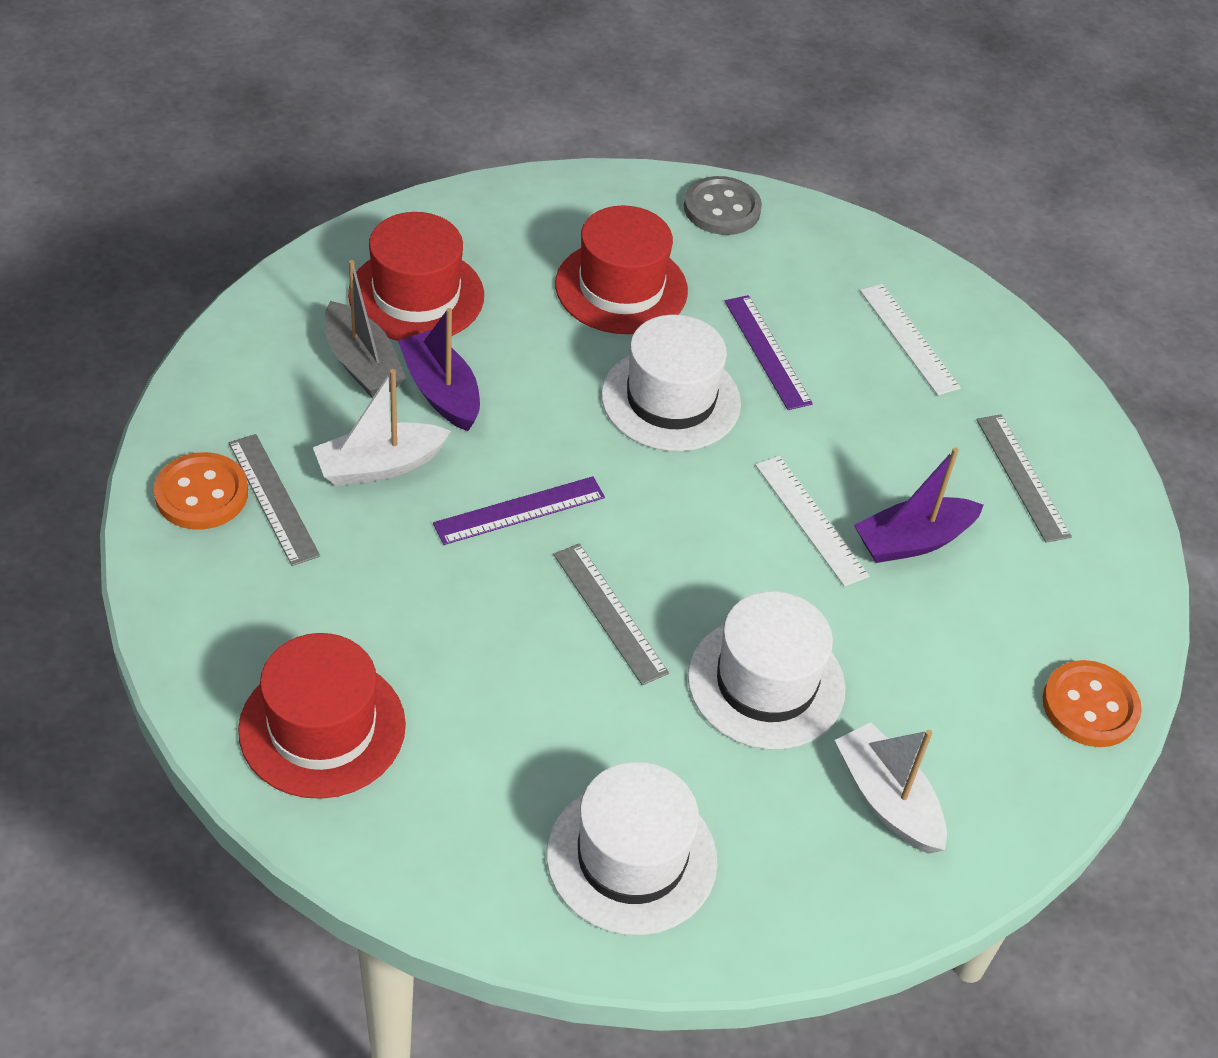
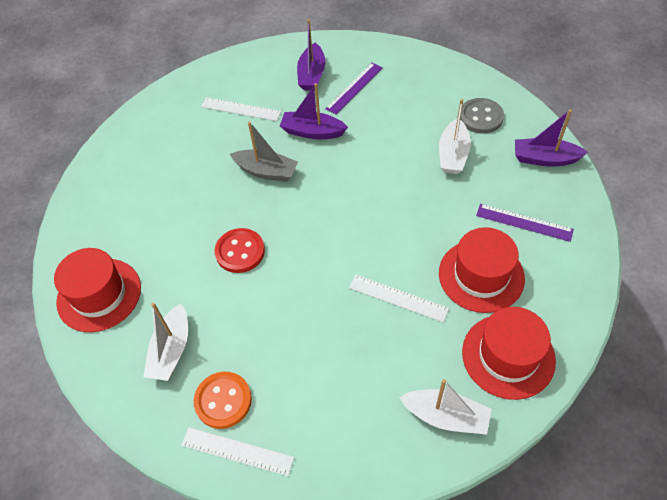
grey ruler: 3 -> 0
orange button: 2 -> 1
purple boat: 2 -> 3
red button: 0 -> 1
white boat: 2 -> 3
white hat: 3 -> 0
white ruler: 2 -> 3

